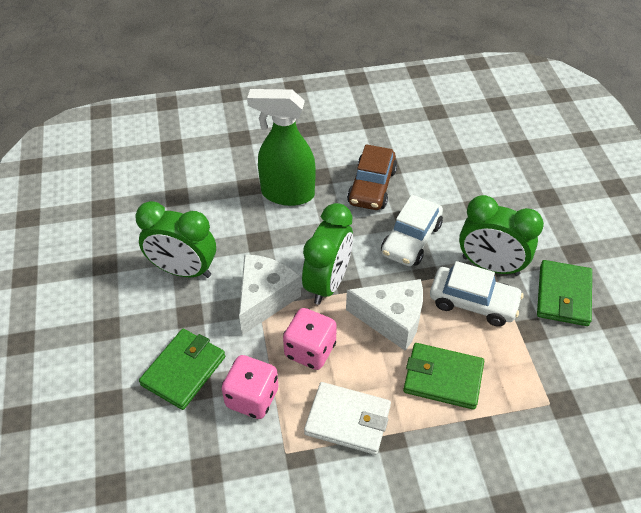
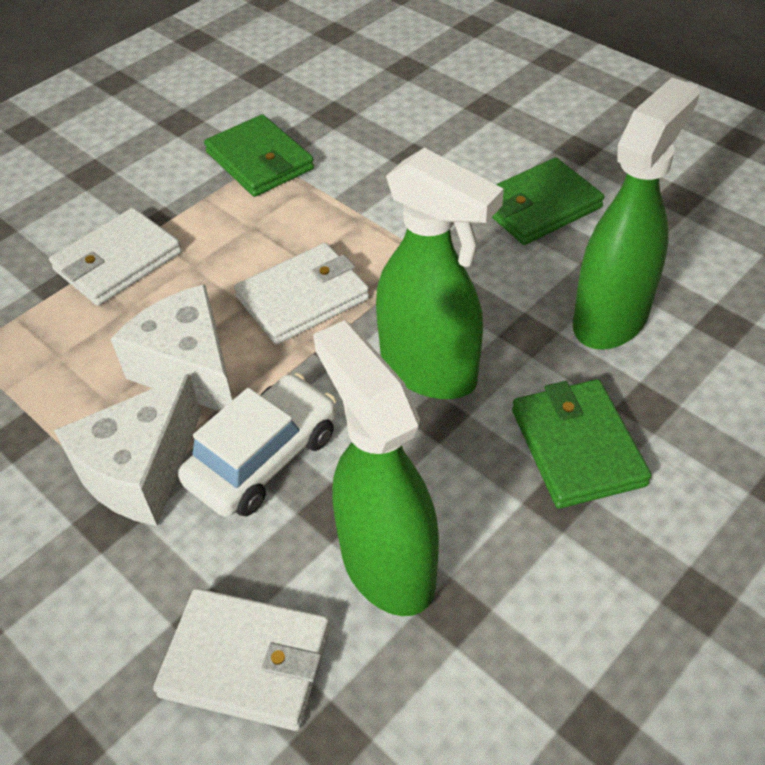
brown car: 1 -> 0
green clock: 3 -> 0
green spray bottle: 1 -> 3
pink dice: 2 -> 0
white car: 2 -> 1
white wallet: 1 -> 3

